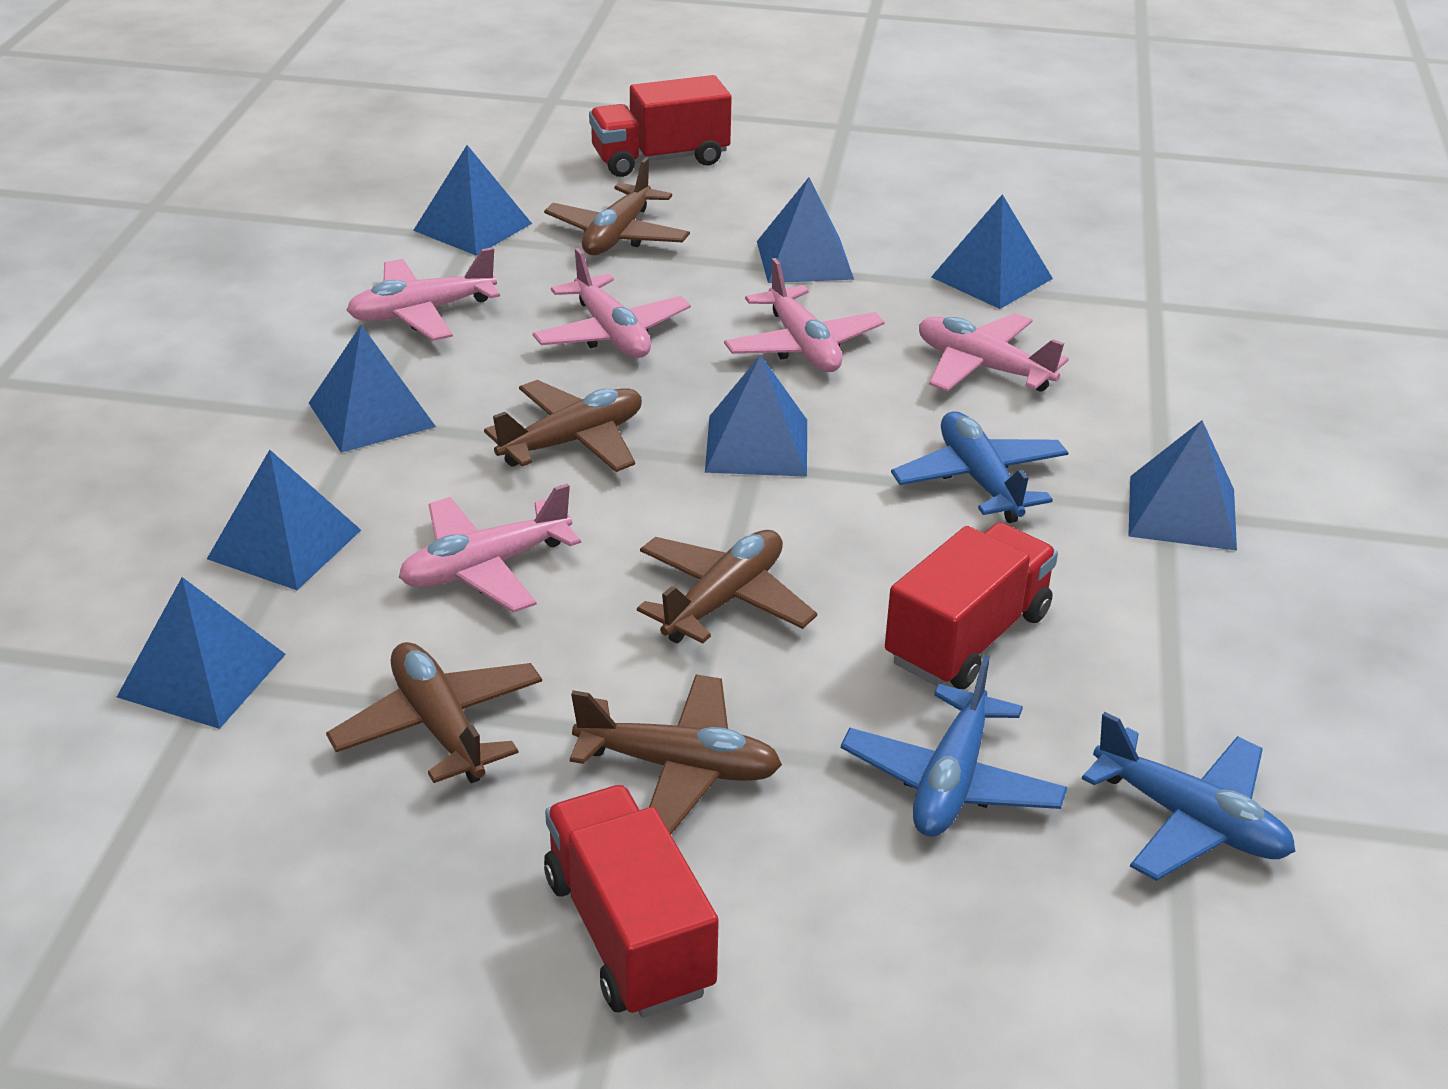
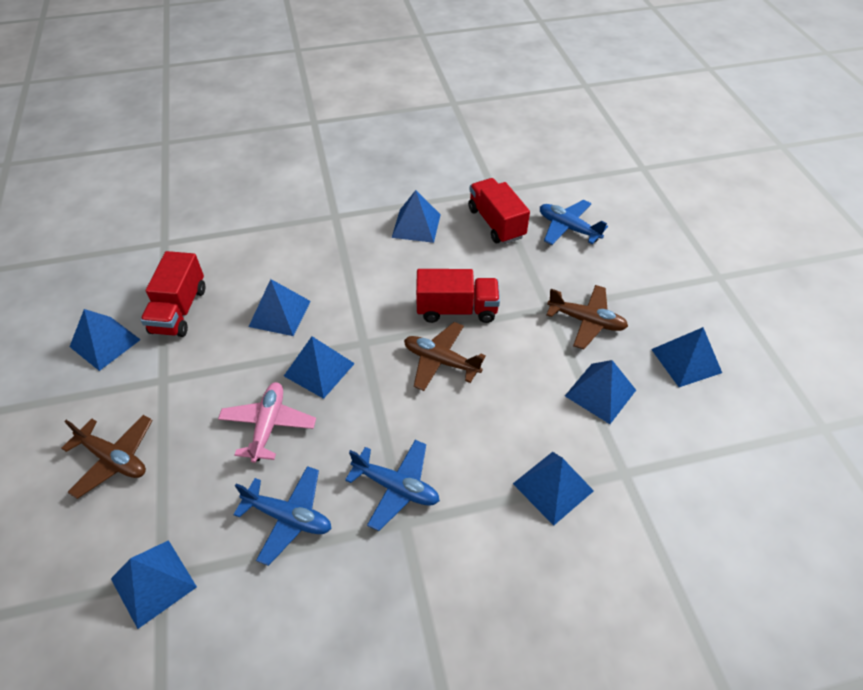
brown plane: 5 -> 3
pink plane: 5 -> 1

